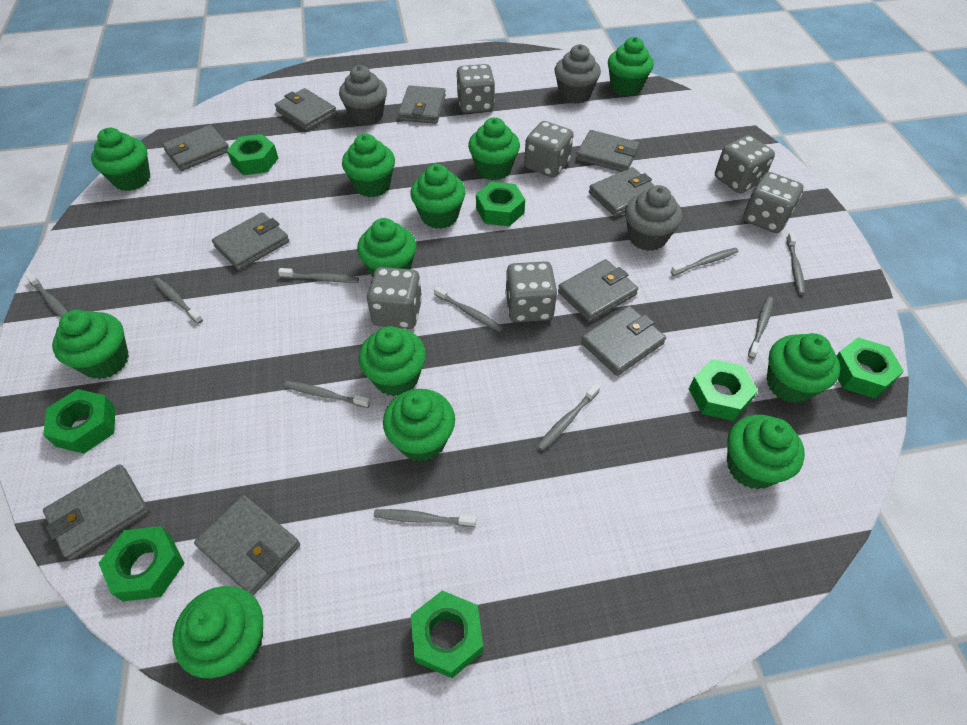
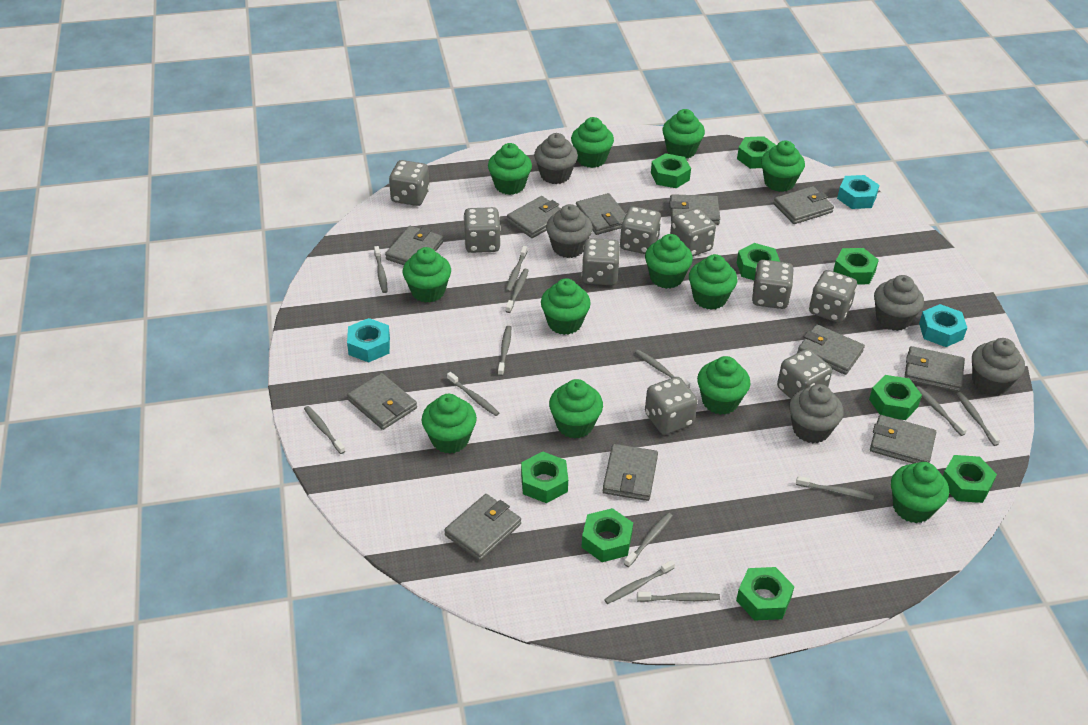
green nut: 7 -> 9
grey cupcake: 3 -> 5
grey dice: 6 -> 9
grey toothbrush: 10 -> 13
grey wallet: 10 -> 11
turquoise nut: 0 -> 3

